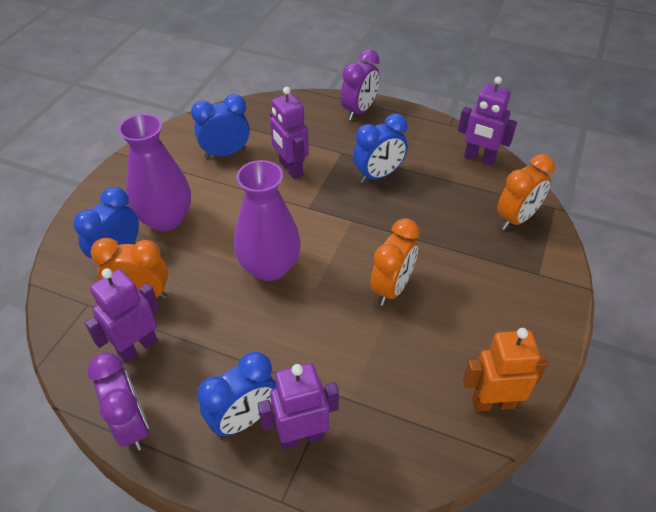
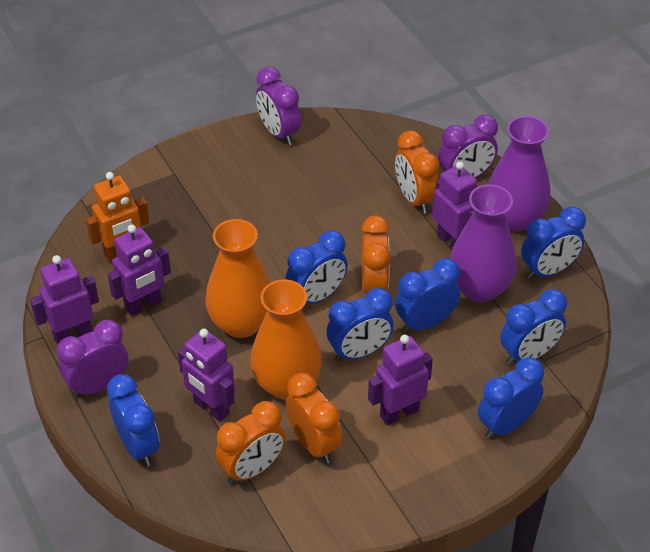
blue clock: 4 -> 7
orange clock: 3 -> 4
orange vase: 0 -> 2
purple clock: 2 -> 3
purple robot: 4 -> 5

